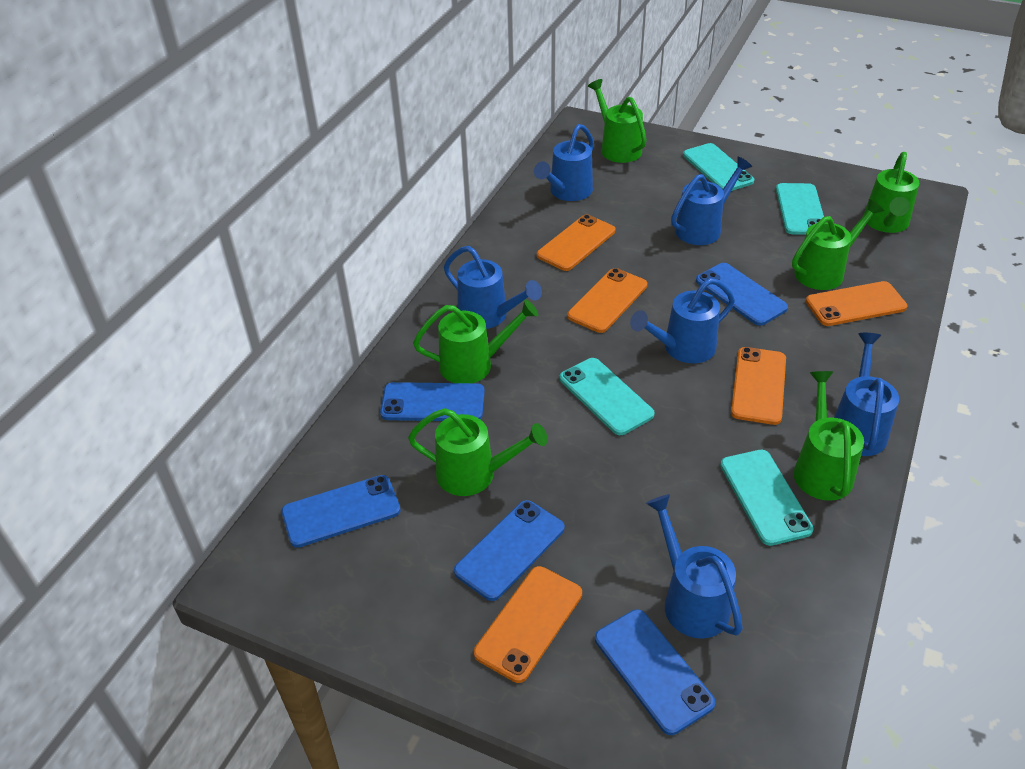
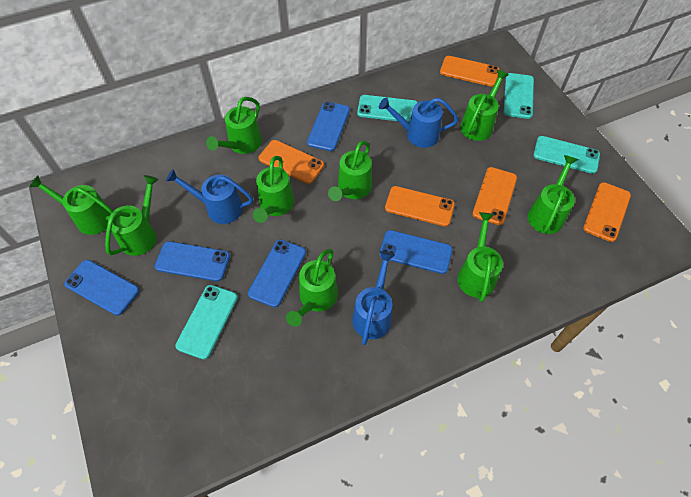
blue watering can: 6 -> 3
green watering can: 6 -> 9

